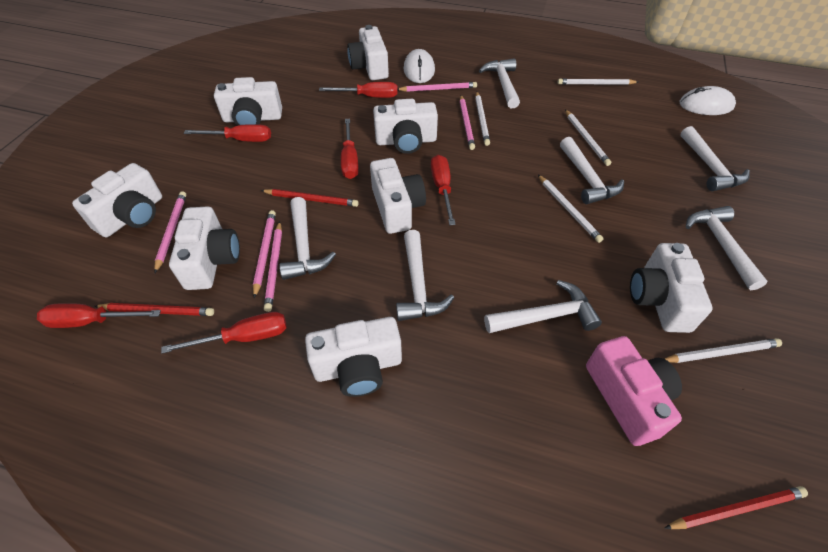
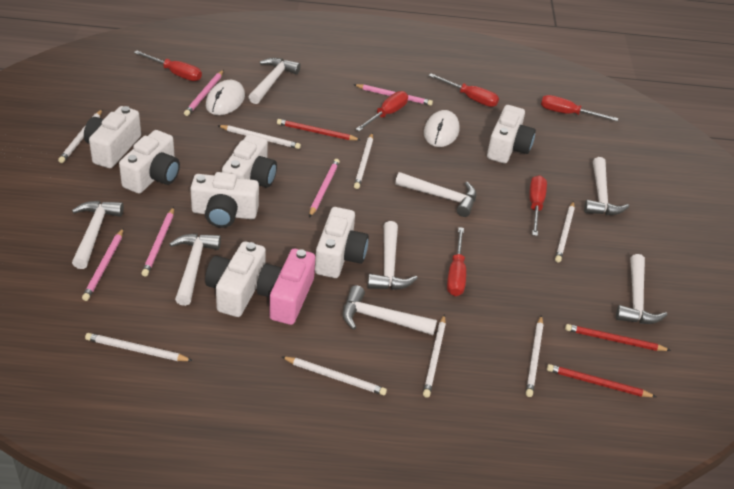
white camera: 8 -> 7
white hammer: 7 -> 8
white pencil: 5 -> 8

